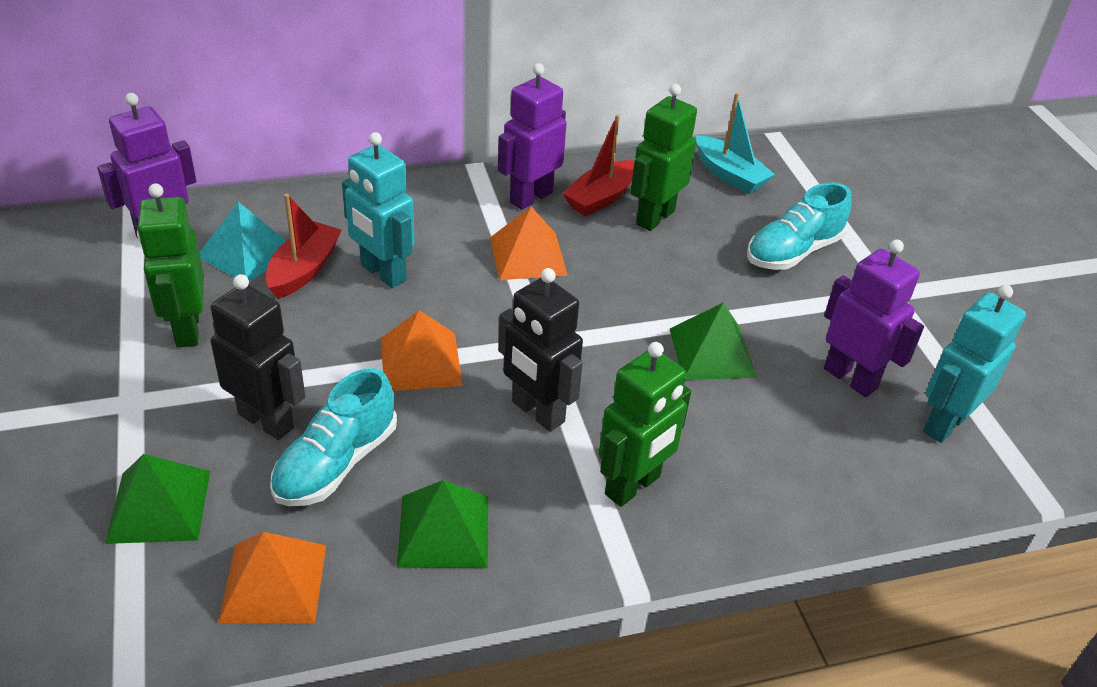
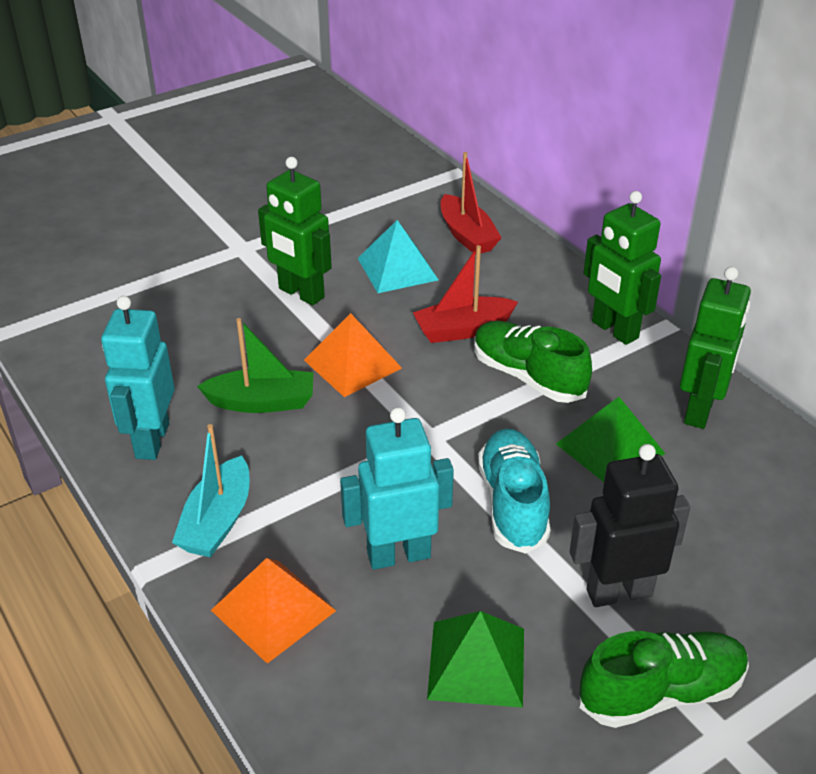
black robot: 2 -> 1
green boat: 0 -> 1
green pyramid: 3 -> 2
green shoe: 0 -> 2
orange pyramid: 3 -> 2
purple robot: 3 -> 0
turquoise shoe: 2 -> 1

